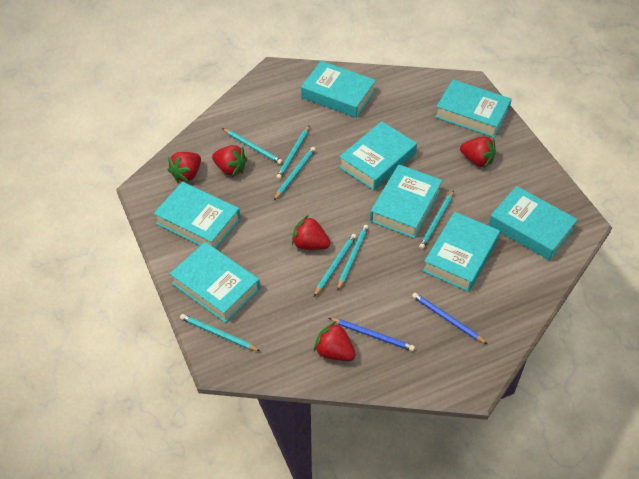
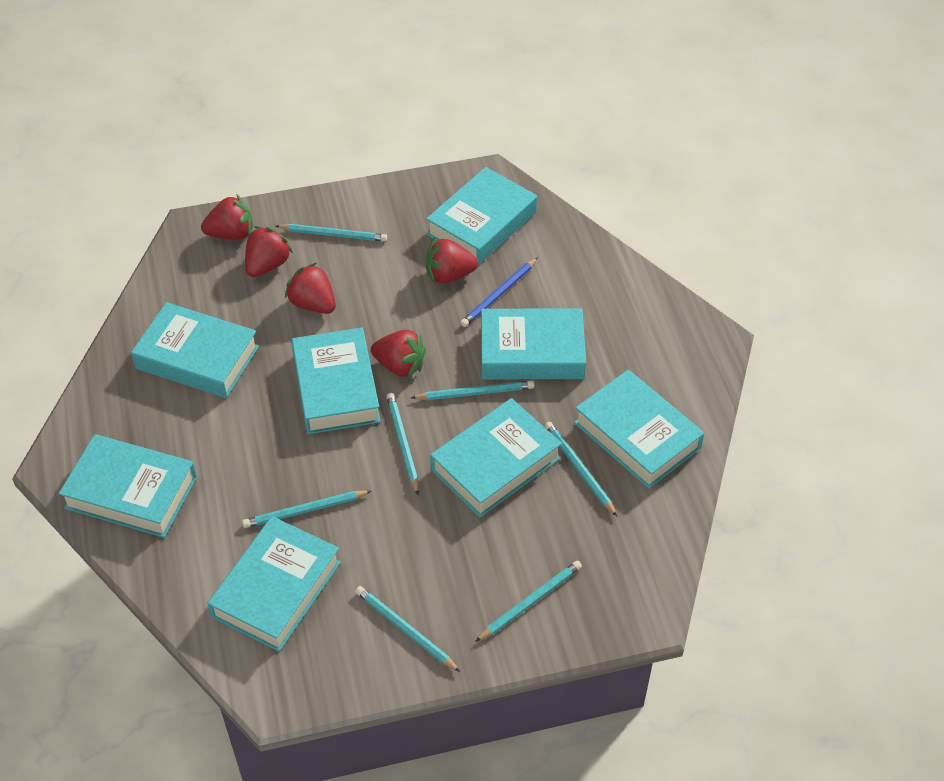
blue pencil: 2 -> 1

